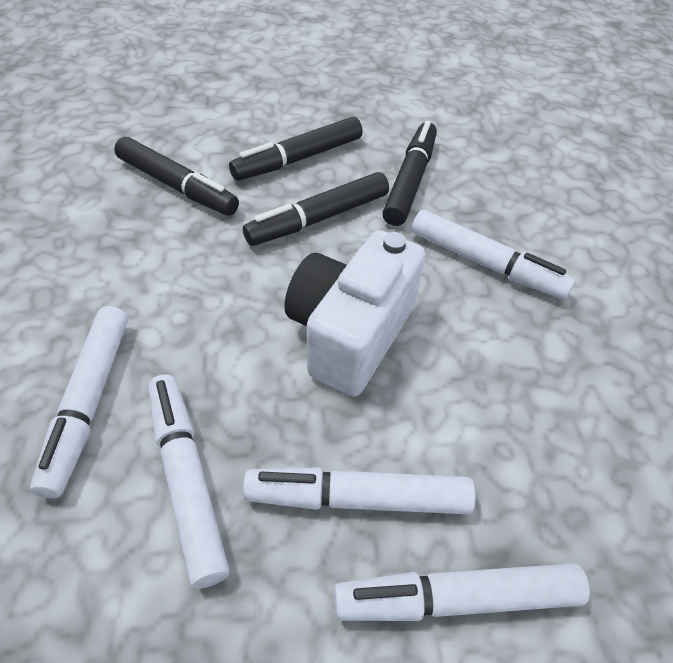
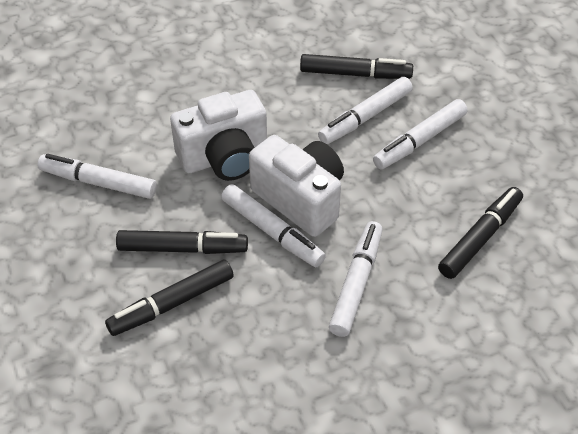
white camera: 1 -> 2

